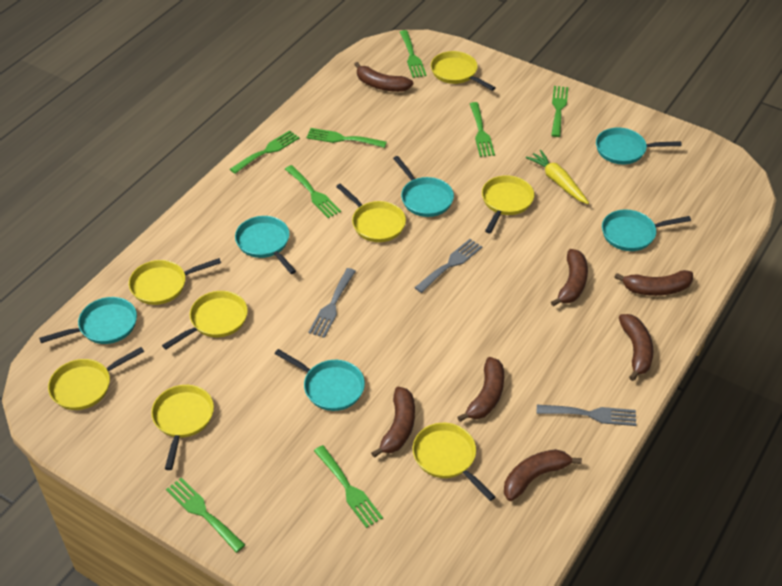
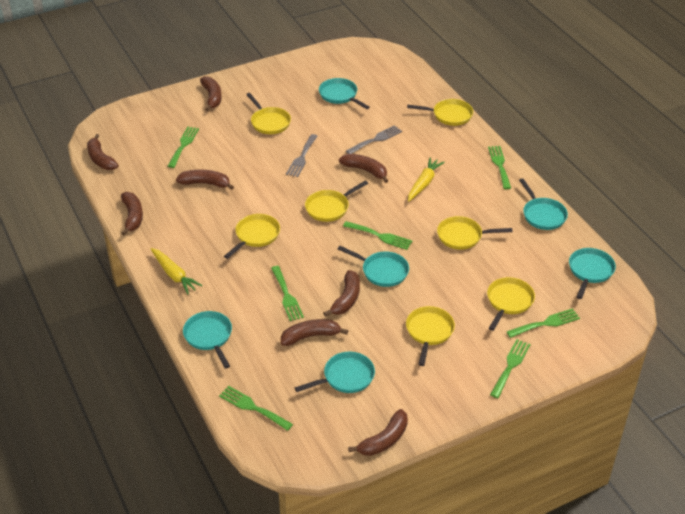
brown banana: 7 -> 8
green fork: 8 -> 7
grey fork: 3 -> 2
yellow carrot: 1 -> 2
yellow pan: 8 -> 7

